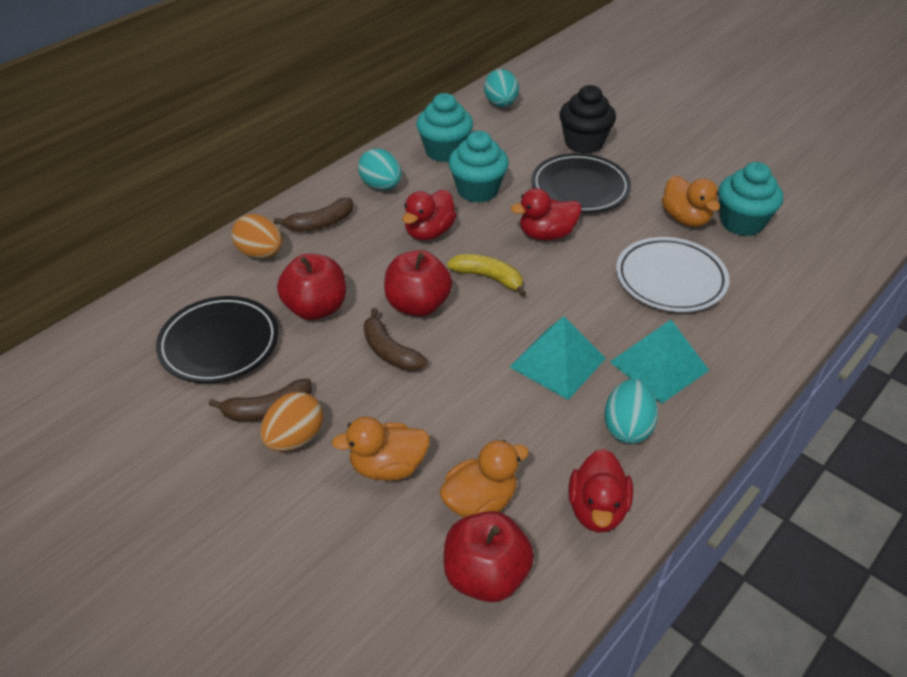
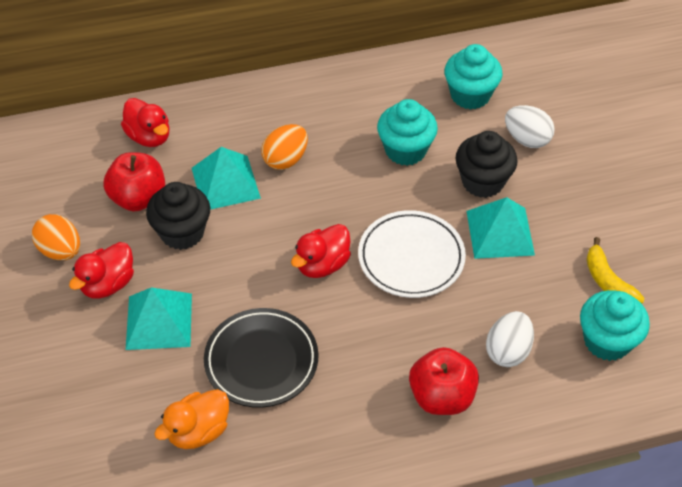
black cupcake: 1 -> 2
black plate: 2 -> 1
brown banana: 3 -> 0
orange duck: 3 -> 1
red apple: 3 -> 2
turquoise egg: 3 -> 0
turquoise pyramid: 2 -> 3
white egg: 0 -> 2

